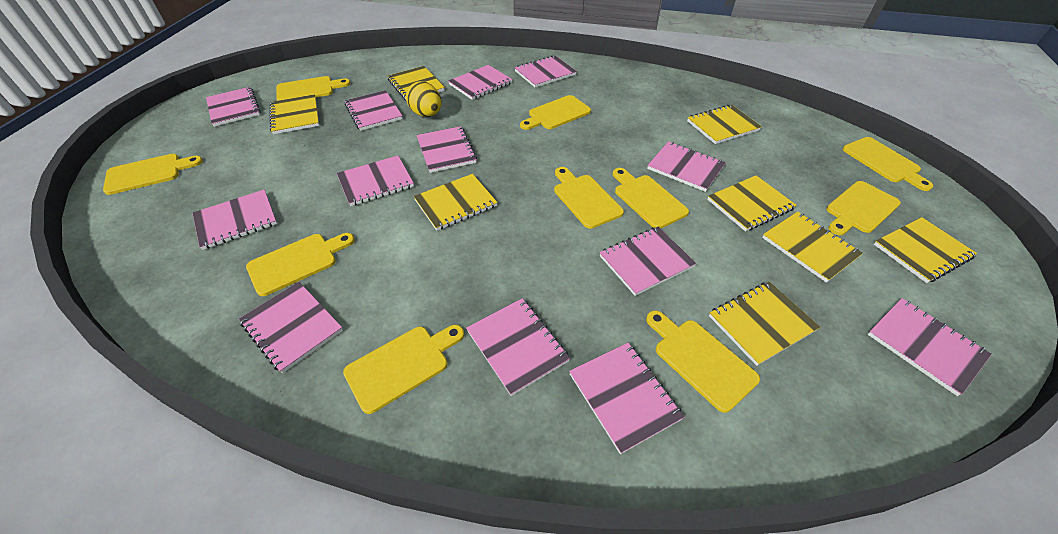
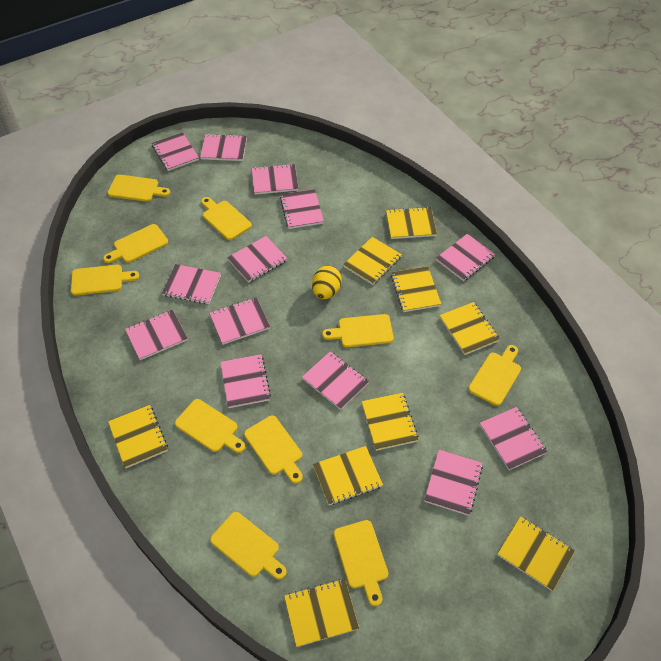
yellow notebook: 8 -> 9

